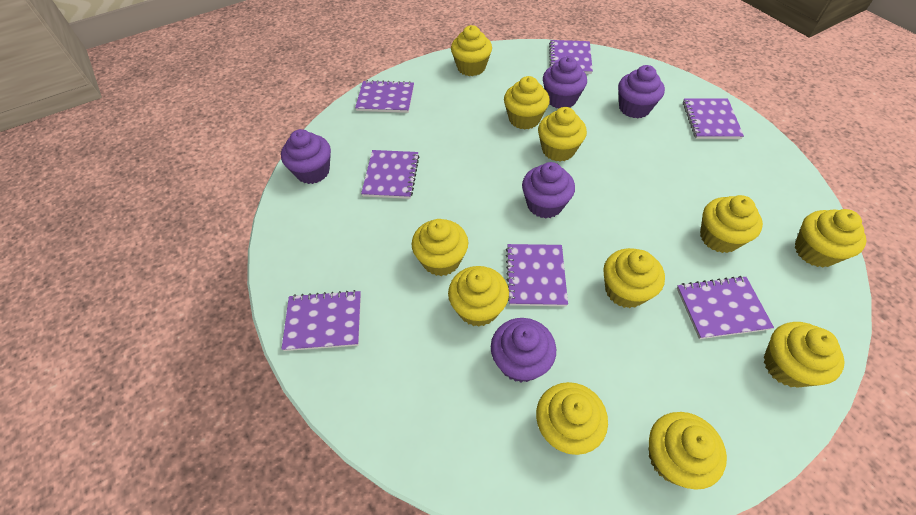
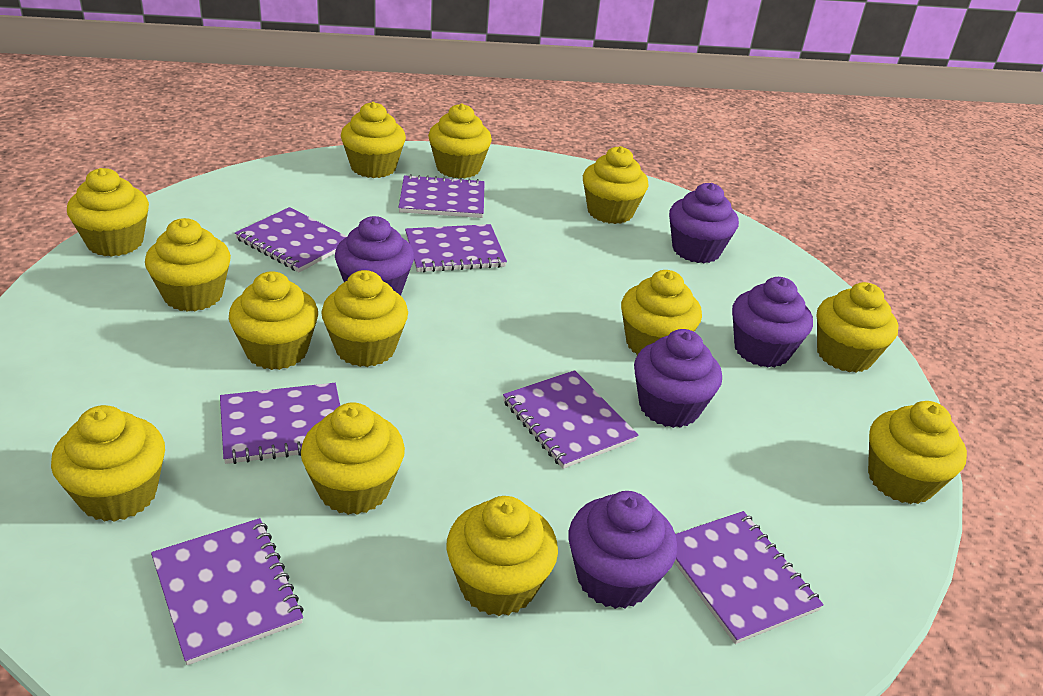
yellow cupcake: 11 -> 13

